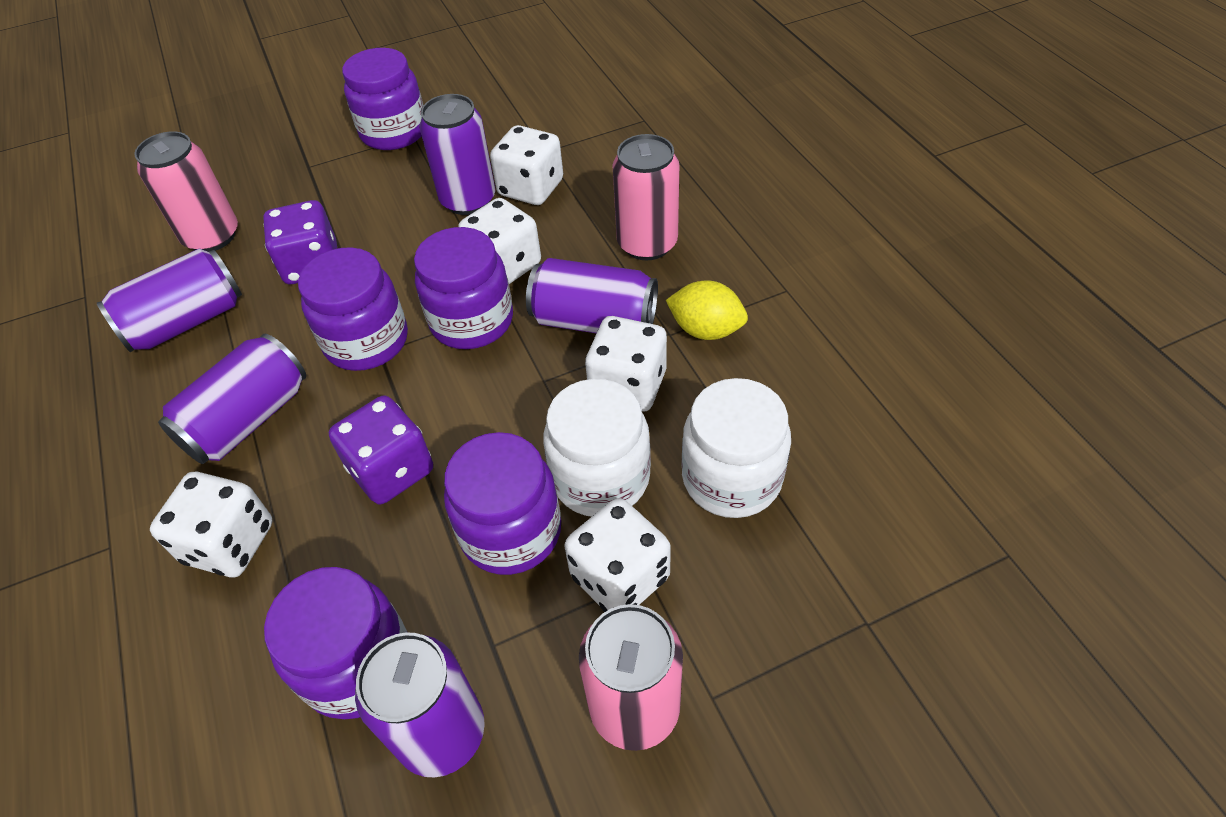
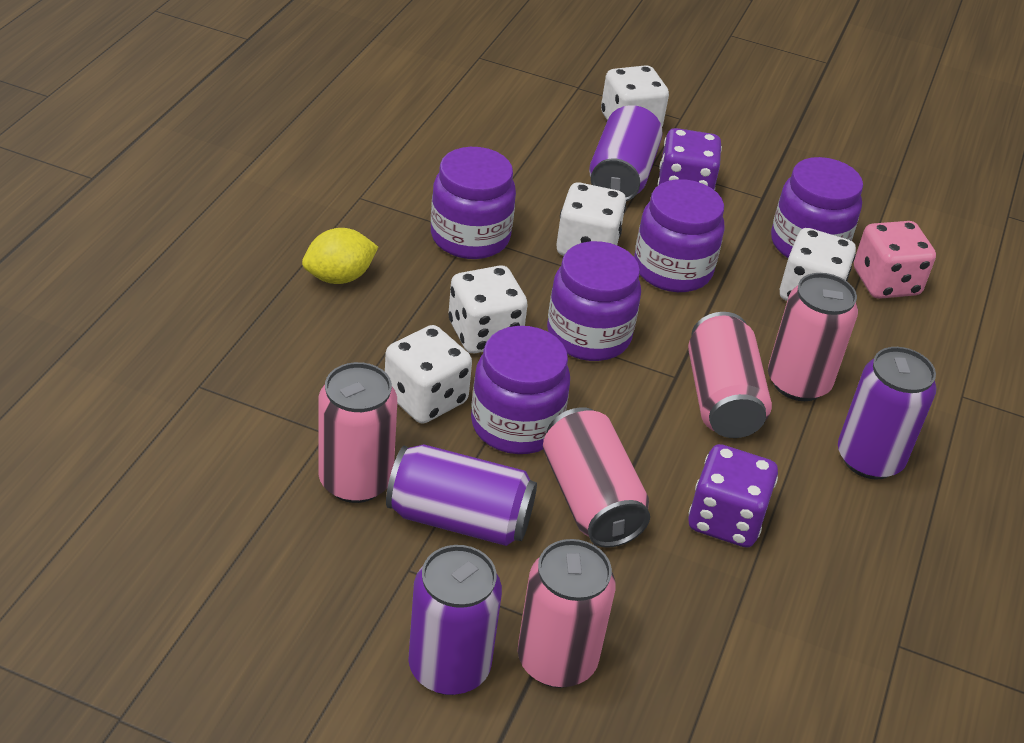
pink can: 3 -> 5
pink dice: 0 -> 1
purple can: 5 -> 4
white jar: 2 -> 0

